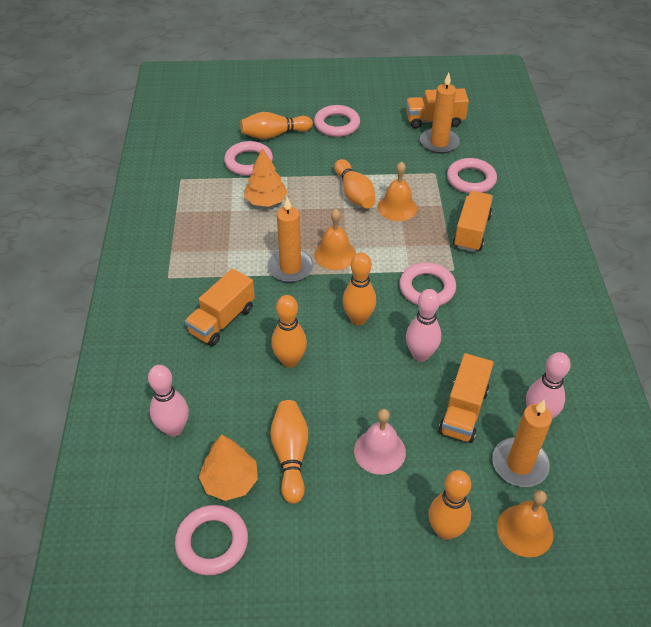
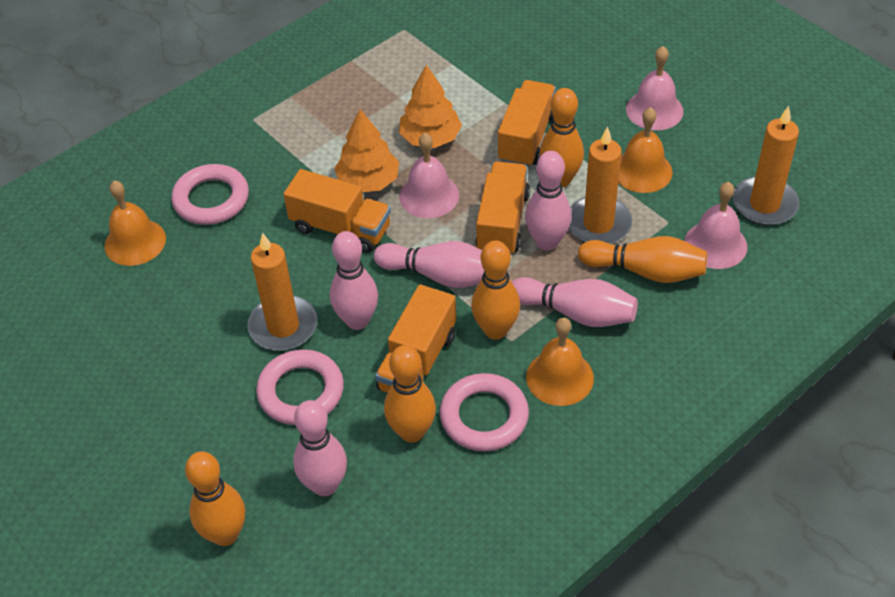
orange bowling pin: 6 -> 5
pink bell: 1 -> 3
pink bowling pin: 3 -> 5
pink ring: 5 -> 3

